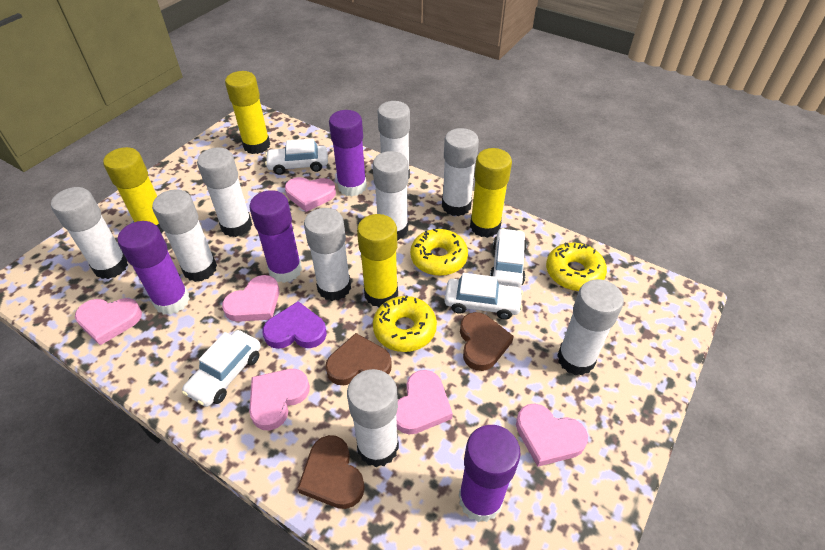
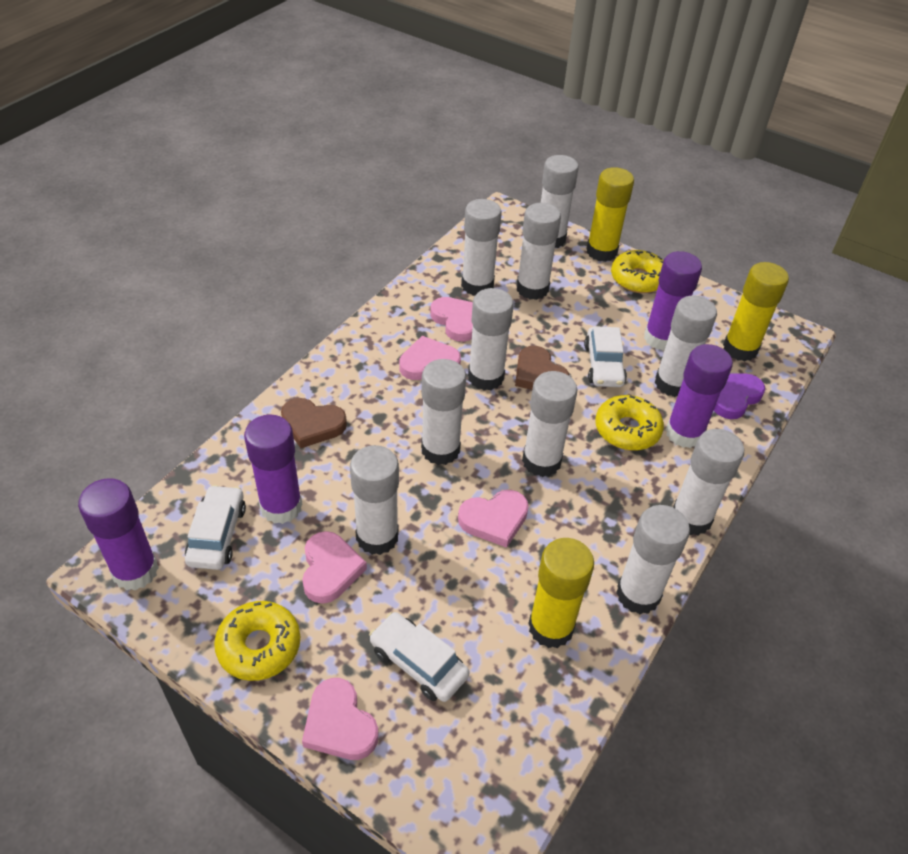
brown heart: 3 -> 2
pink heart: 6 -> 5
white car: 4 -> 3
white glue stick: 9 -> 10
yellow glue stick: 4 -> 3

